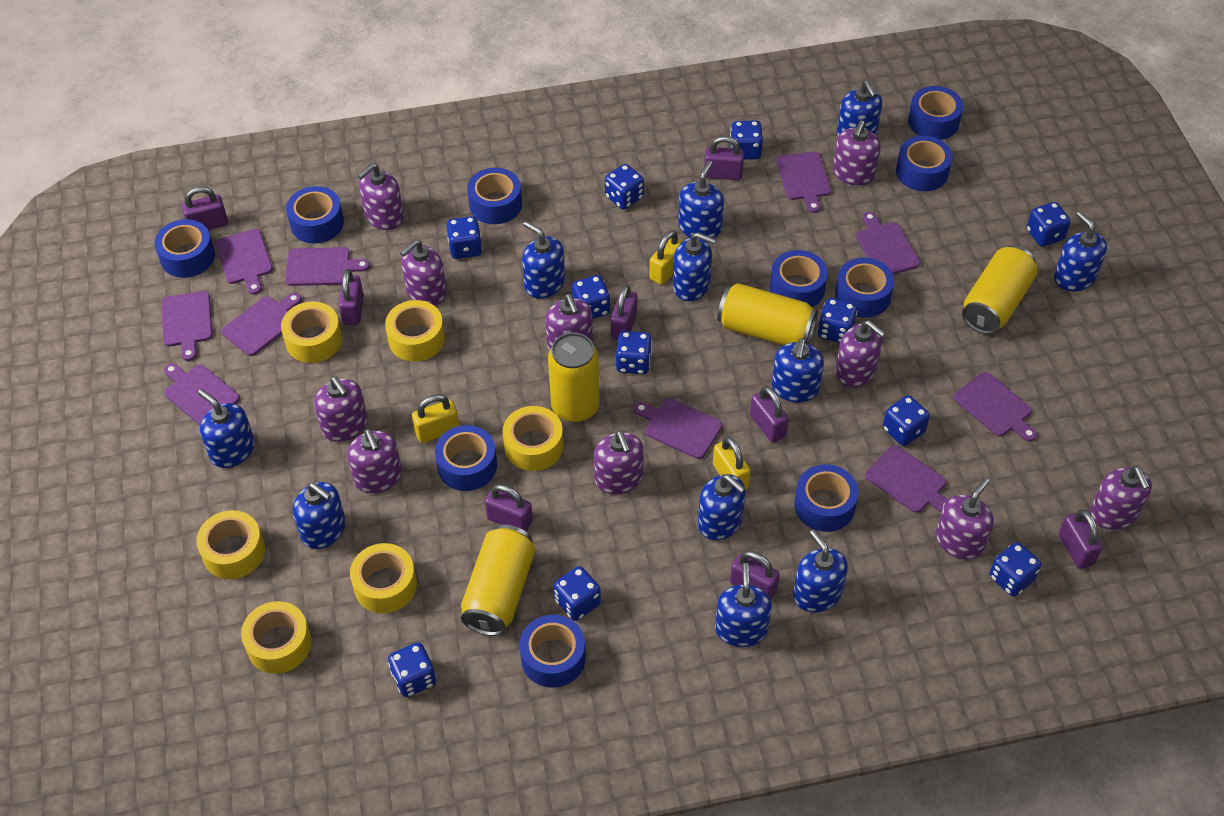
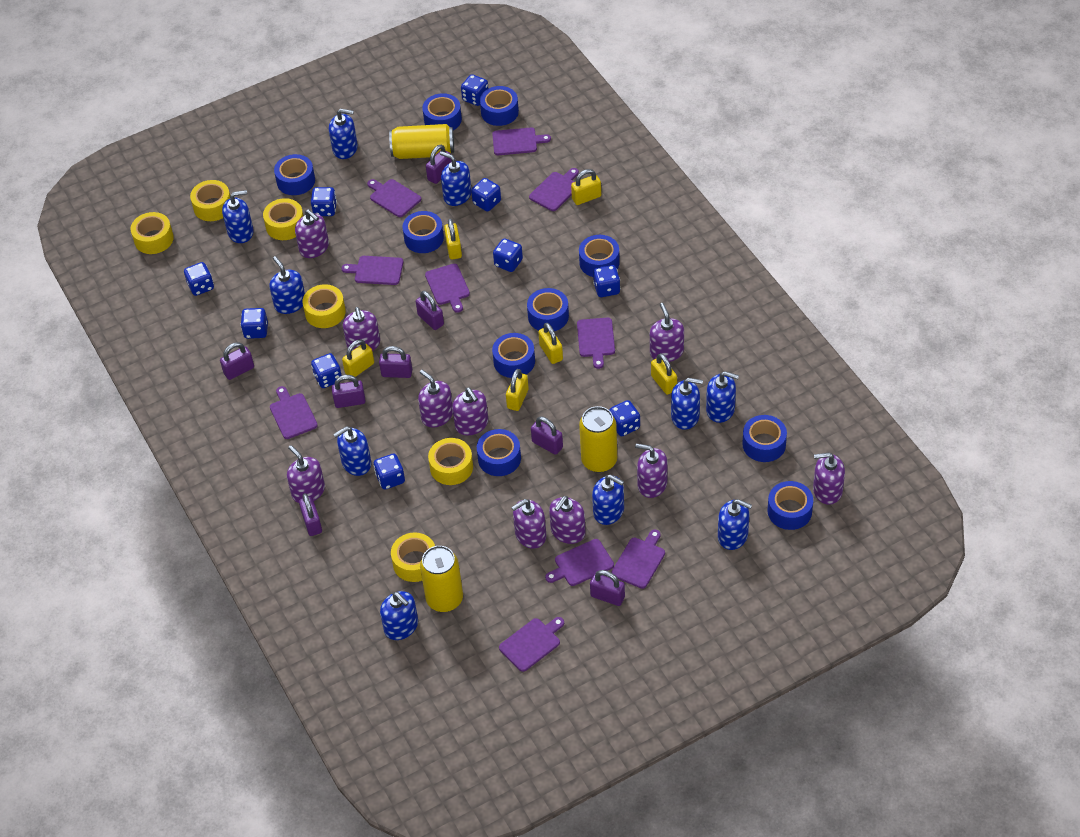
blue dice: 11 -> 10
blue soap dispenser: 11 -> 10
yellow can: 4 -> 3
yellow padlock: 3 -> 6

